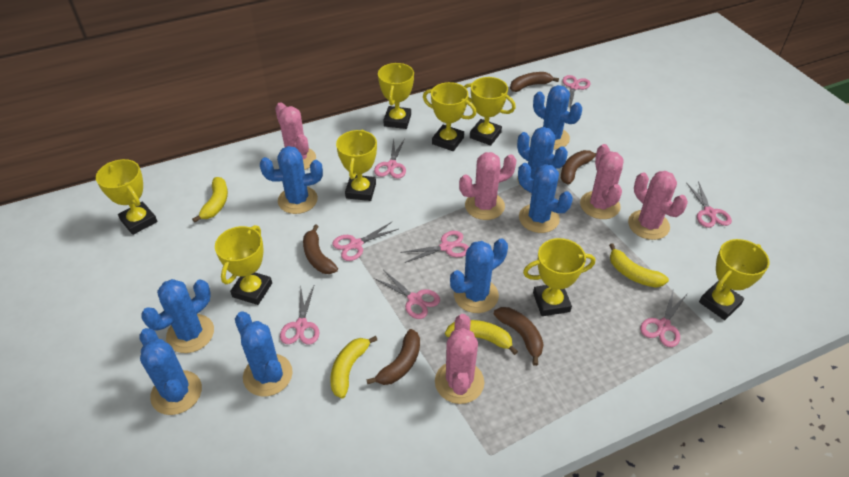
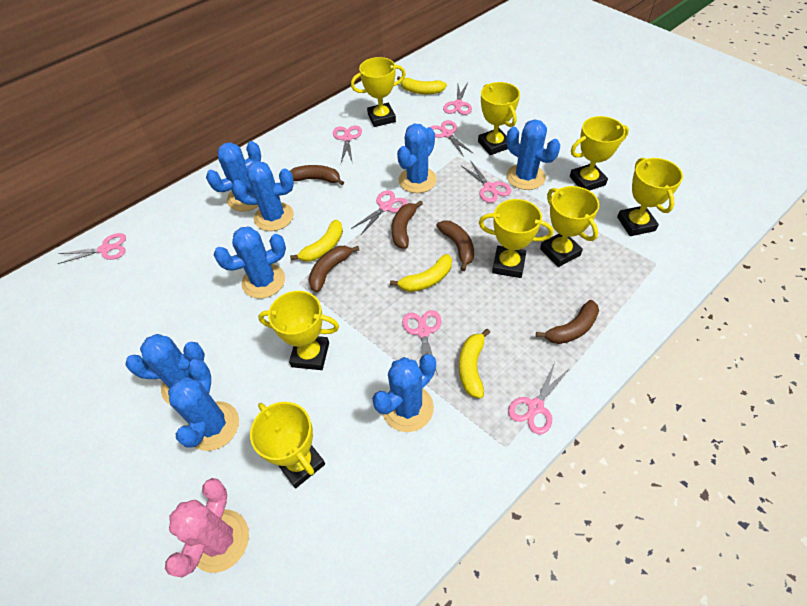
pink cactus: 5 -> 1

